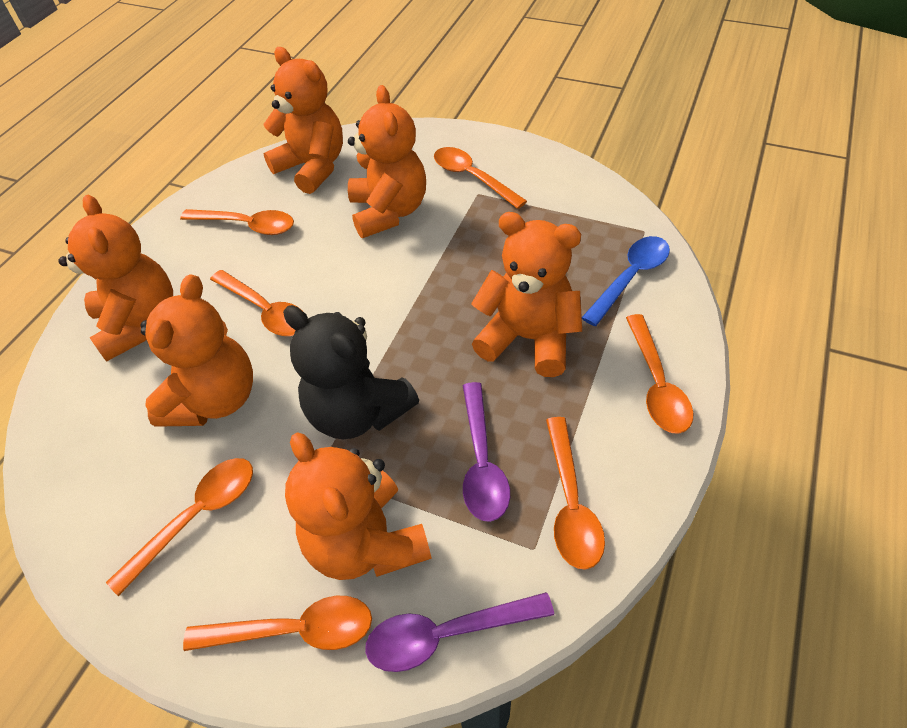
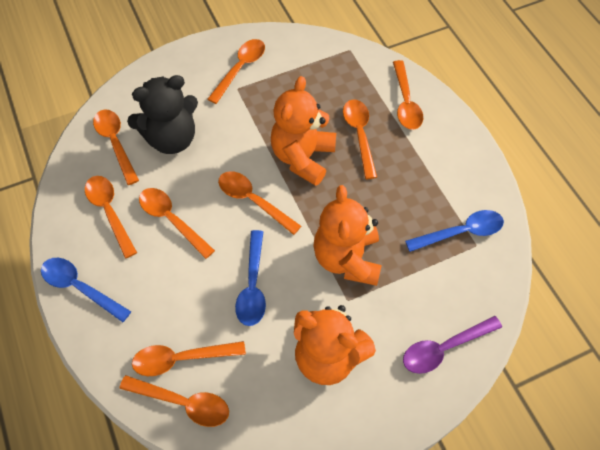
blue spoon: 1 -> 3
orange spoon: 7 -> 9
orange teddy bear: 6 -> 3
purple spoon: 2 -> 1

